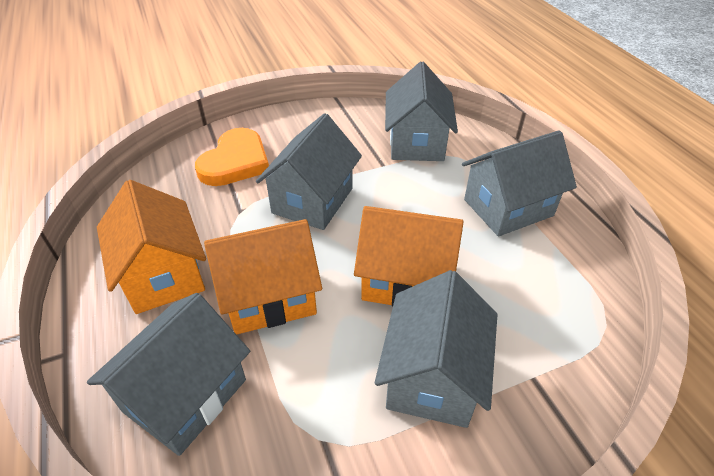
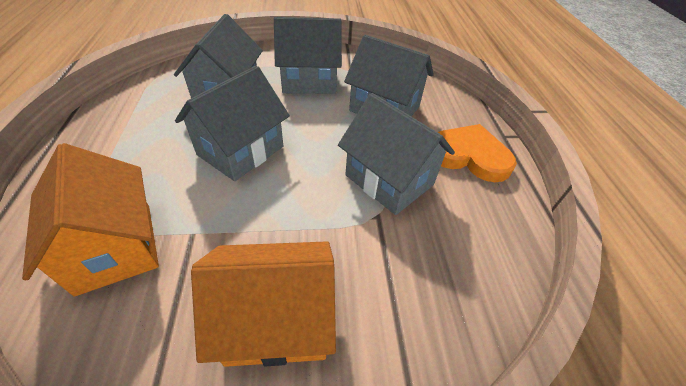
orange house: 3 -> 2

